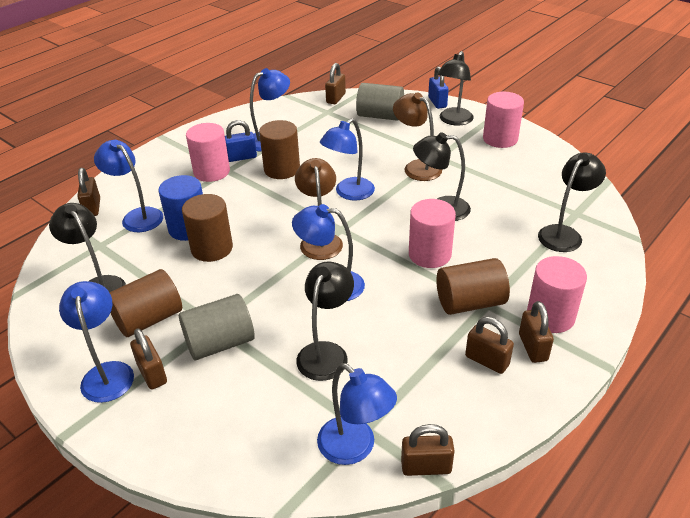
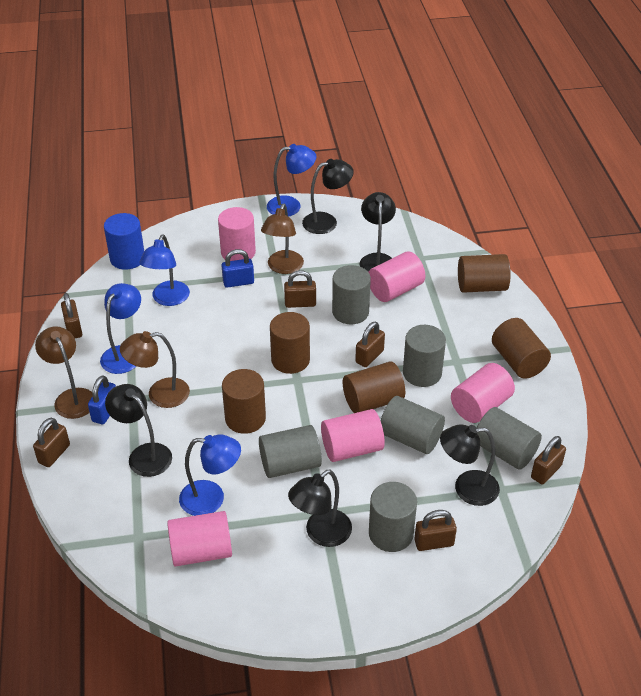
blue lamp: 6 -> 4
brown cylinder: 4 -> 5
brown lamp: 2 -> 3
grey cylinder: 2 -> 6
pink cylinder: 4 -> 5

